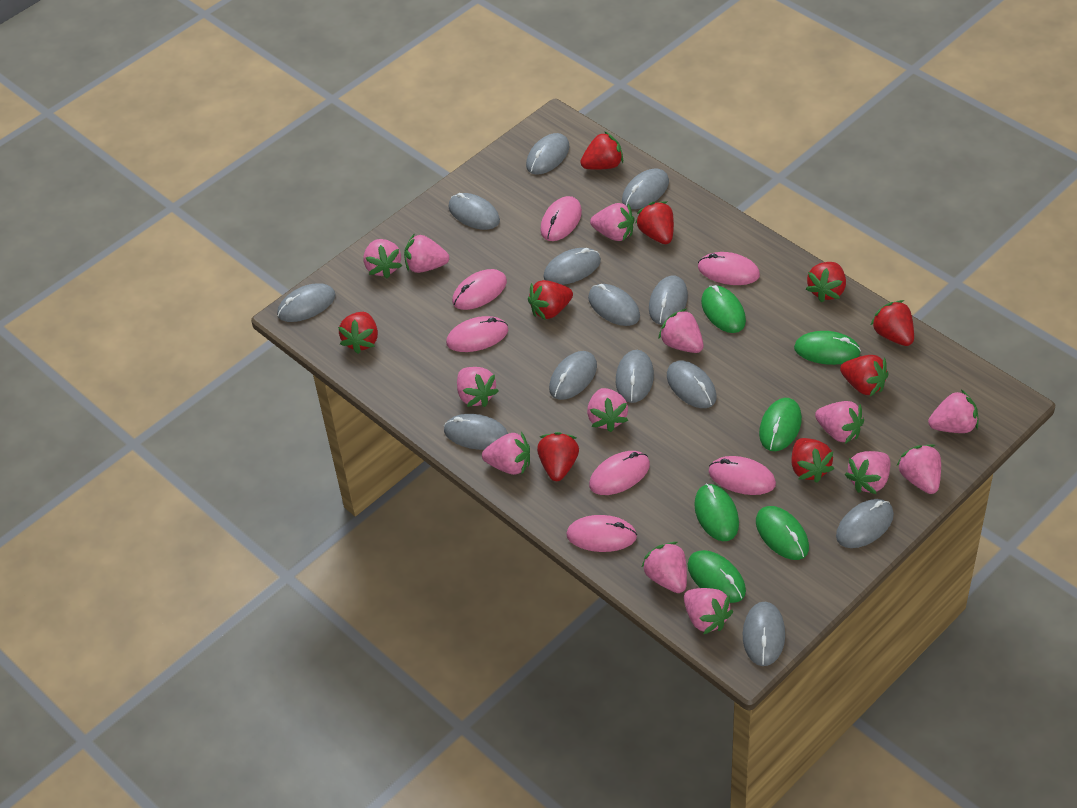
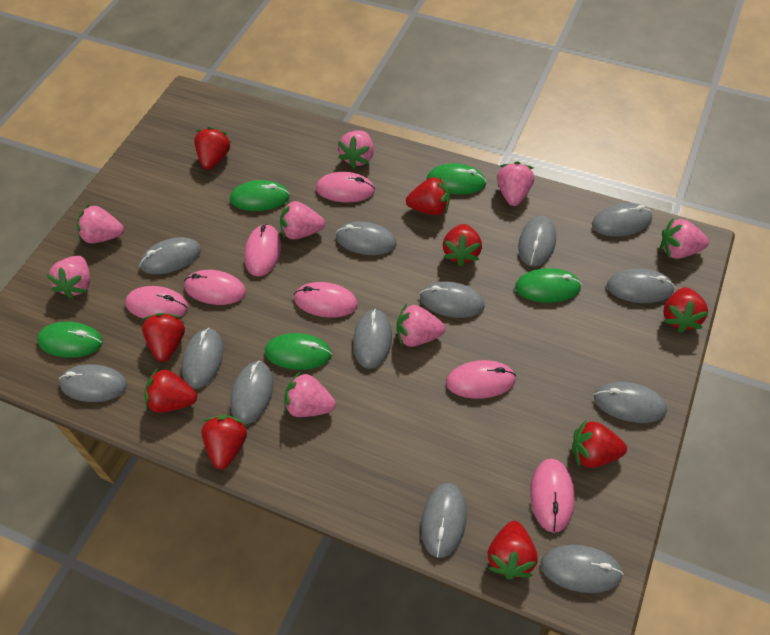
green mouse: 6 -> 5
pink strawberry: 13 -> 8

